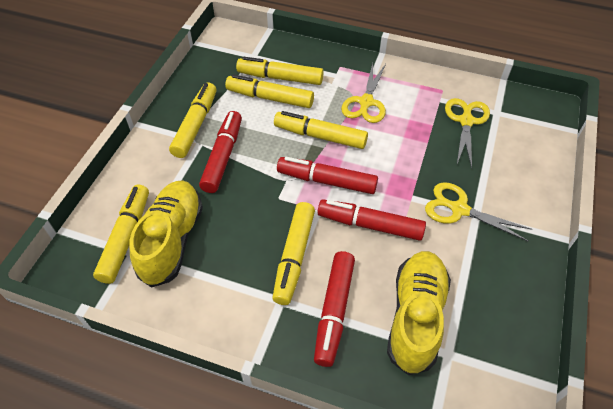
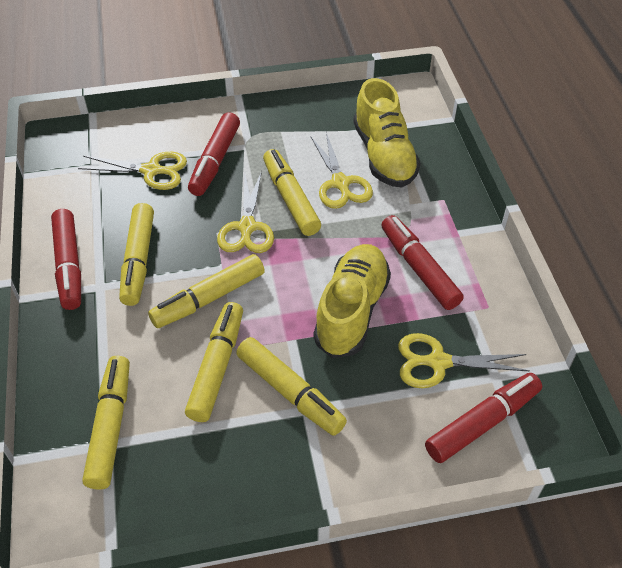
yellow scissors: 3 -> 4

